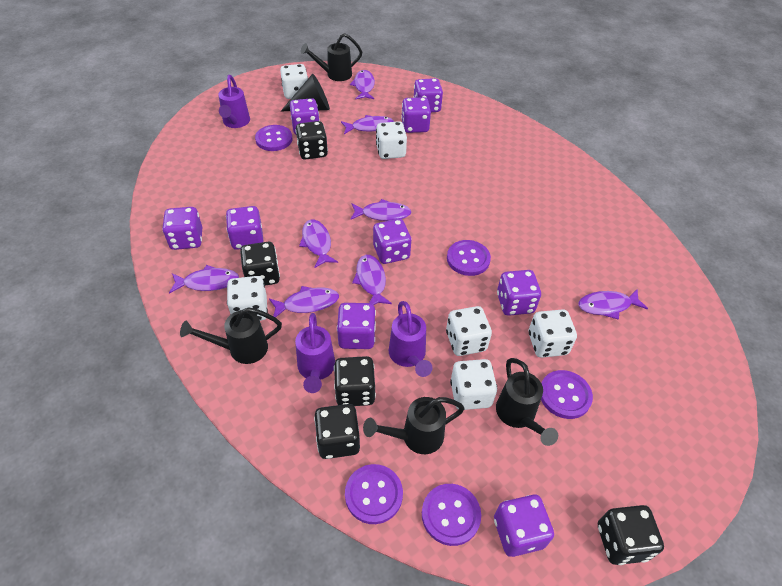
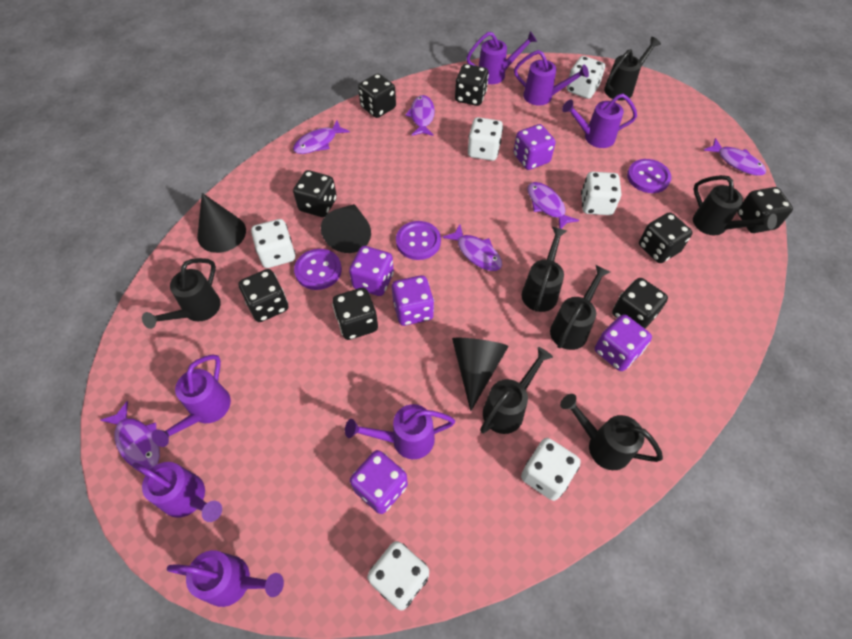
black cone: 1 -> 3
black dice: 5 -> 8
black watering can: 4 -> 7
purple button: 5 -> 3
purple dice: 9 -> 5
purple fish: 8 -> 6
purple watering can: 3 -> 7

